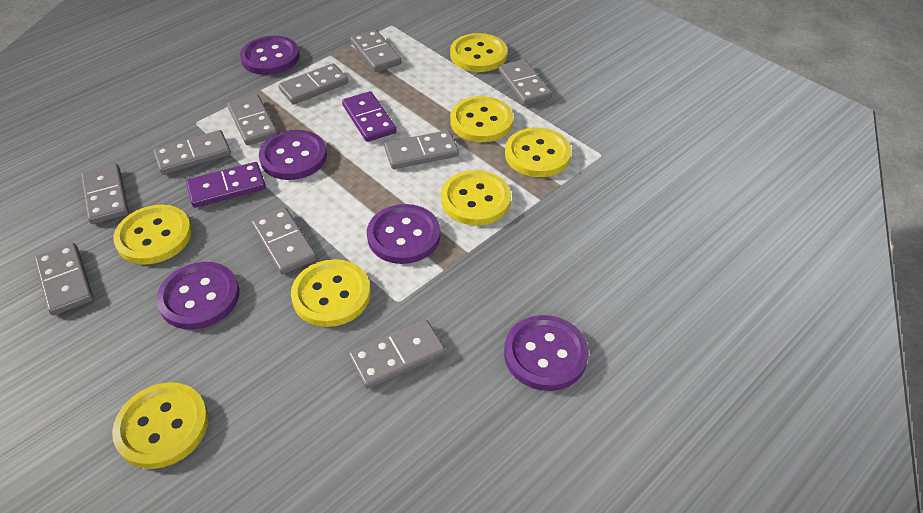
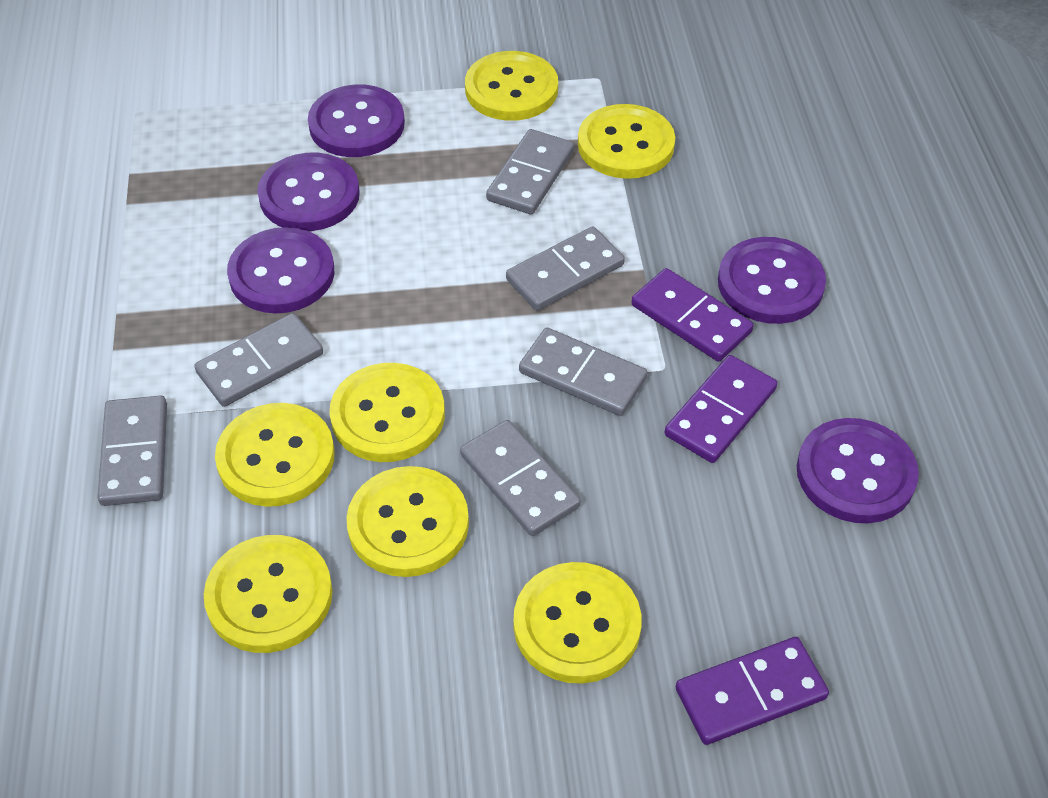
grey domino: 10 -> 6
purple domino: 2 -> 3

